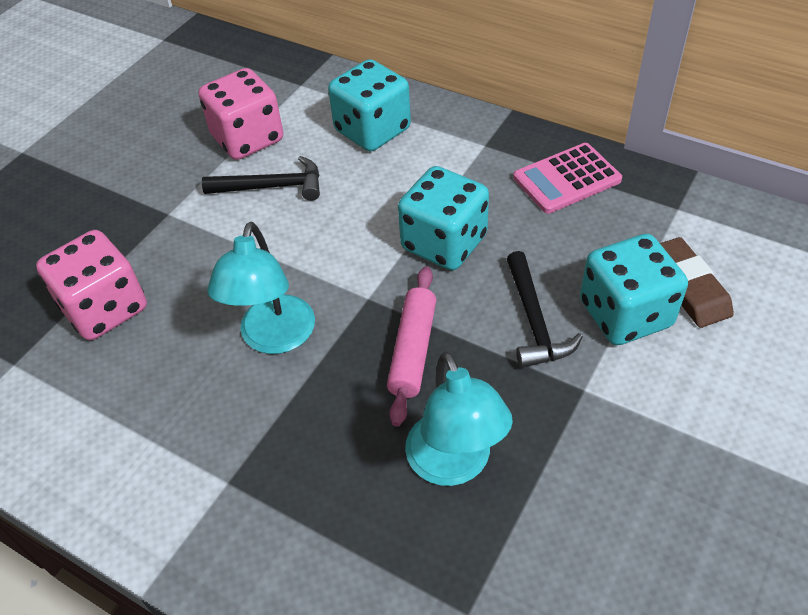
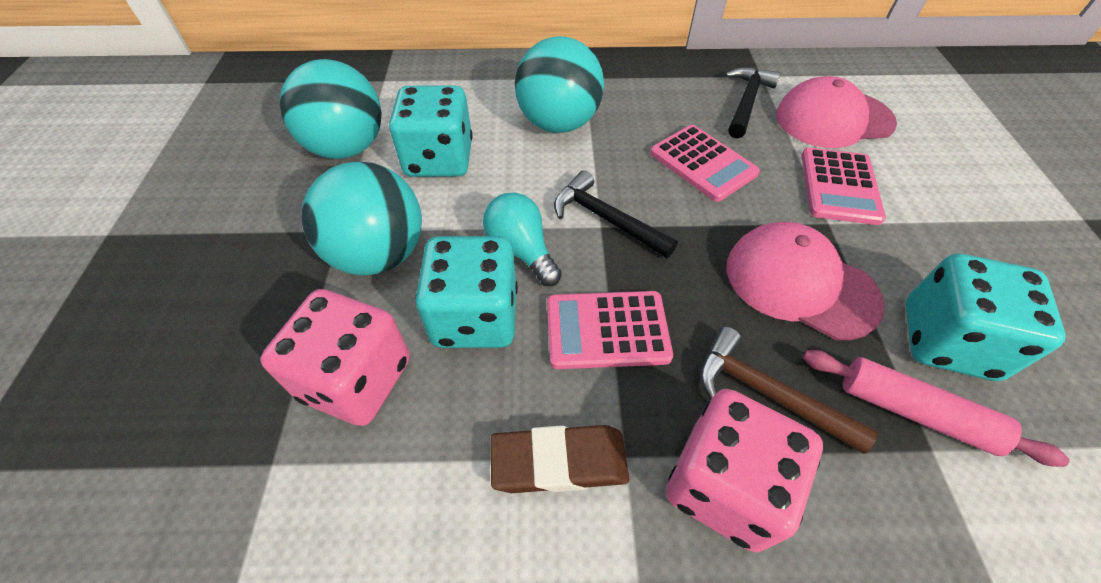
brown hammer: 0 -> 1
pink calculator: 1 -> 3
pink cap: 0 -> 2
turquoise ball: 0 -> 3
turquoise lamp: 2 -> 0
turquoise light bulb: 0 -> 1

